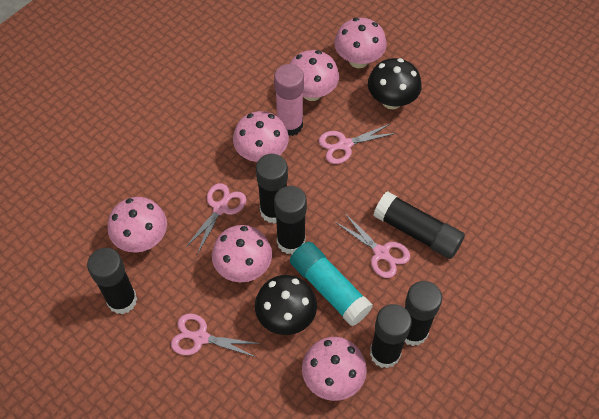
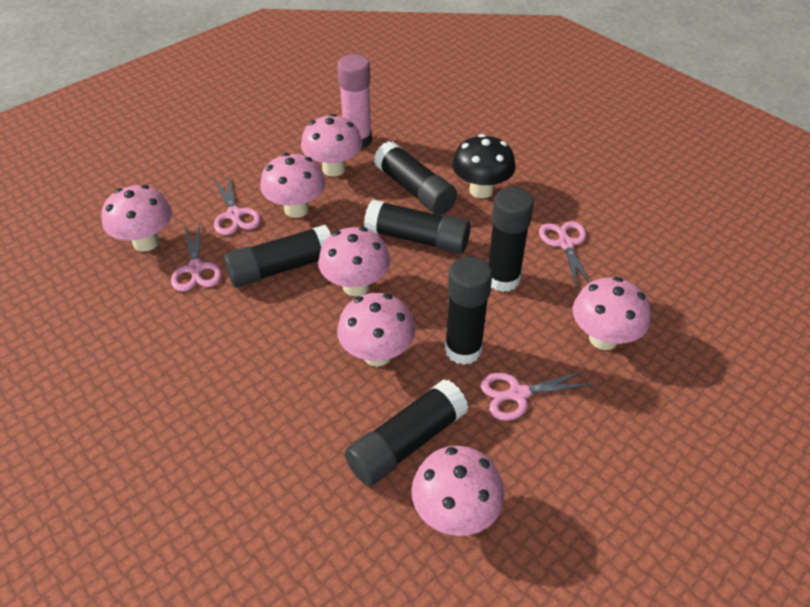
black mushroom: 2 -> 1
pink mushroom: 6 -> 7
turquoise glue stick: 1 -> 0

